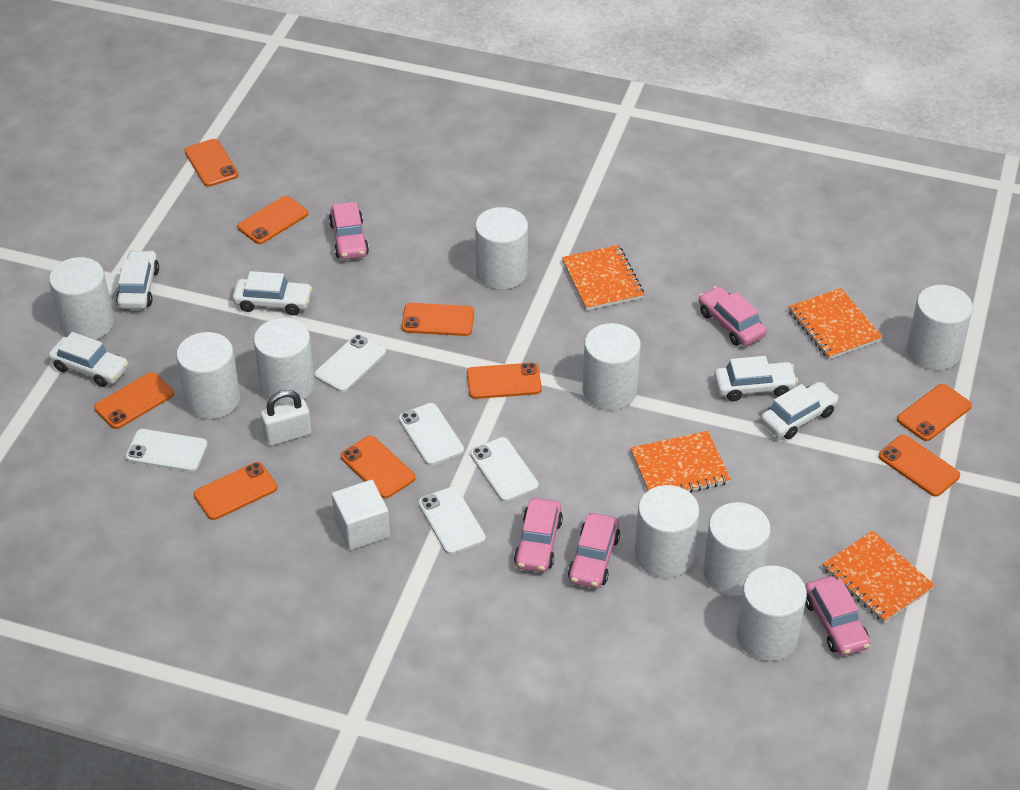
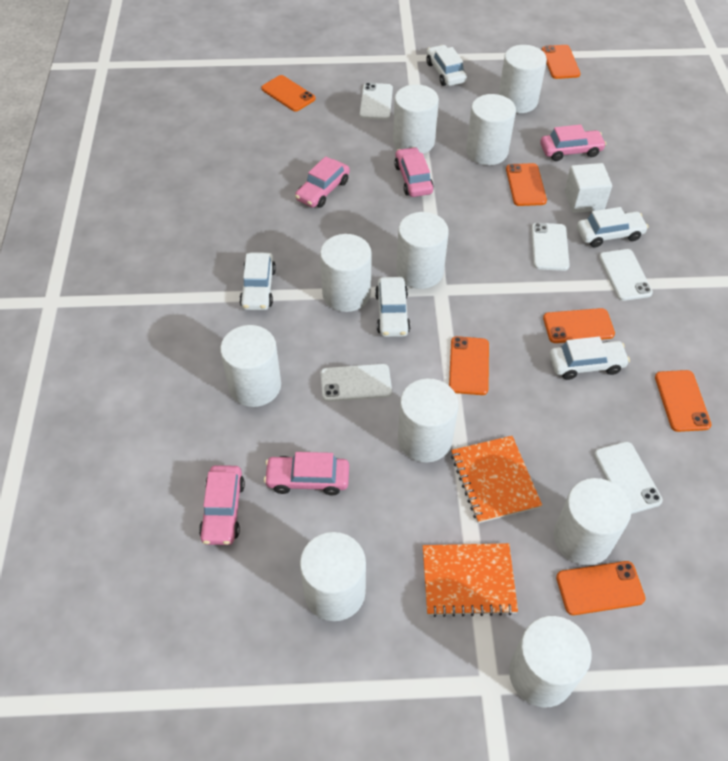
orange notebook: 4 -> 2
orange phone: 9 -> 7
white cylinder: 9 -> 10
white padlock: 1 -> 0

